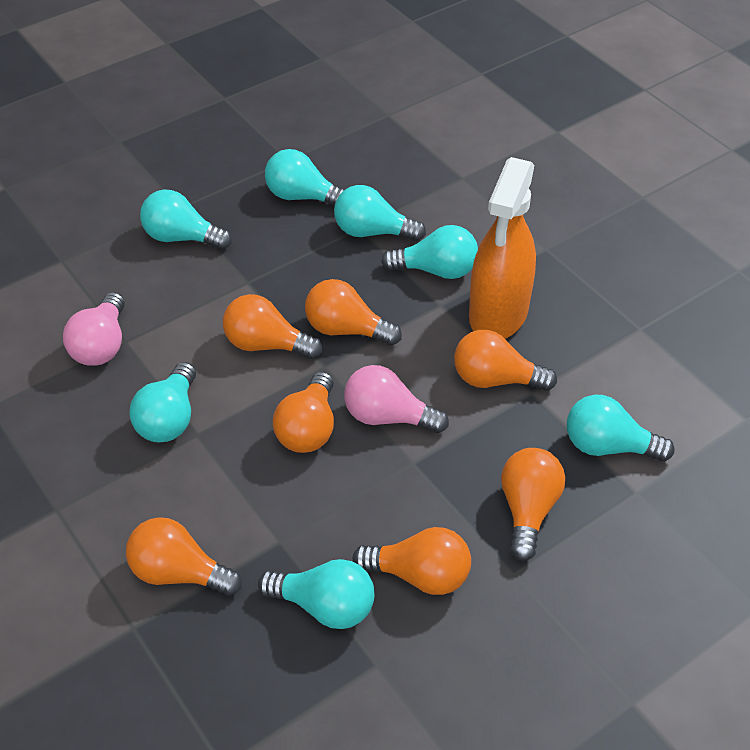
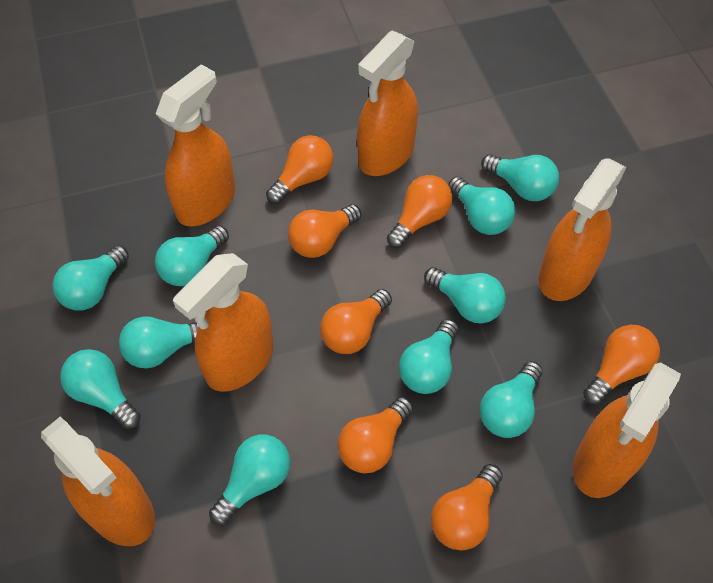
orange spray bottle: 1 -> 6
pink light bulb: 2 -> 0
turquoise light bulb: 7 -> 10

